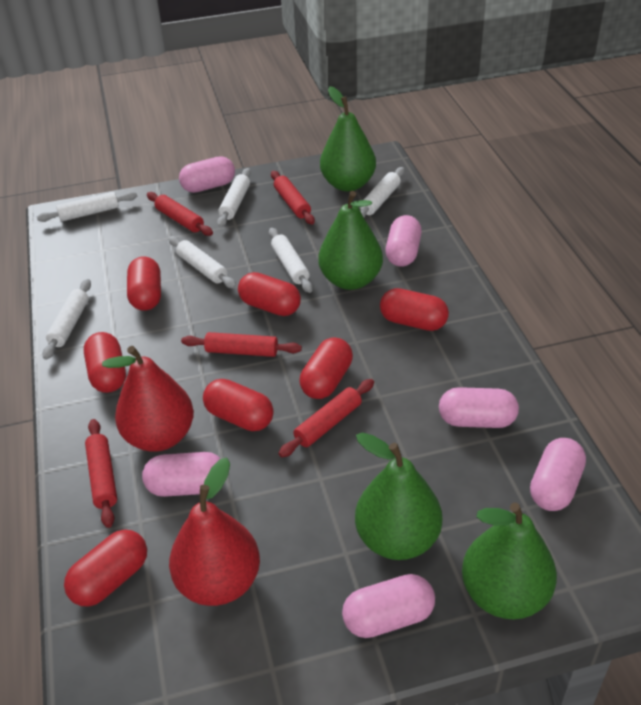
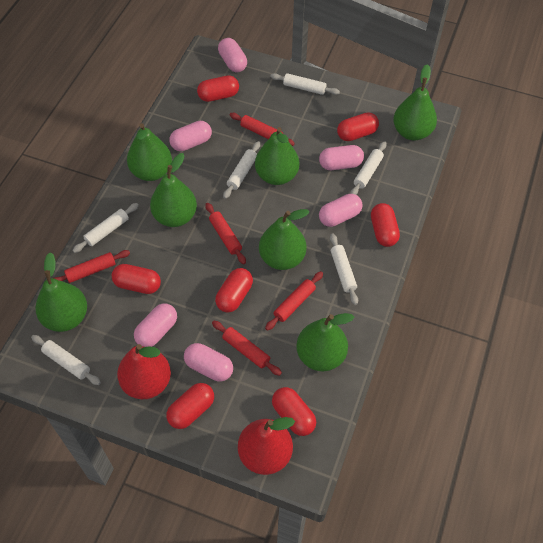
green pear: 4 -> 7

